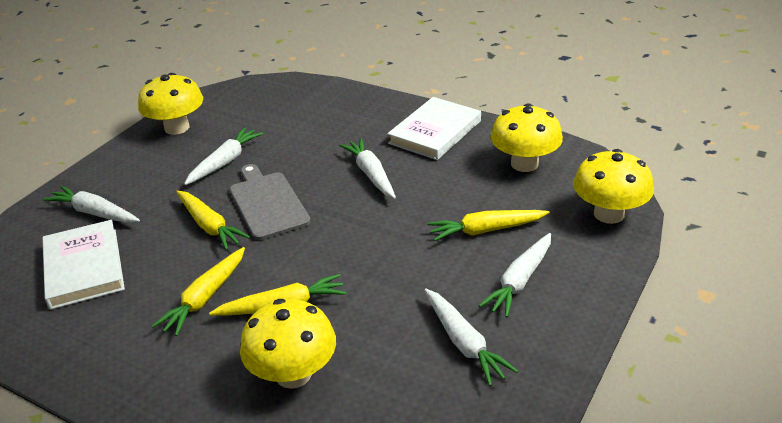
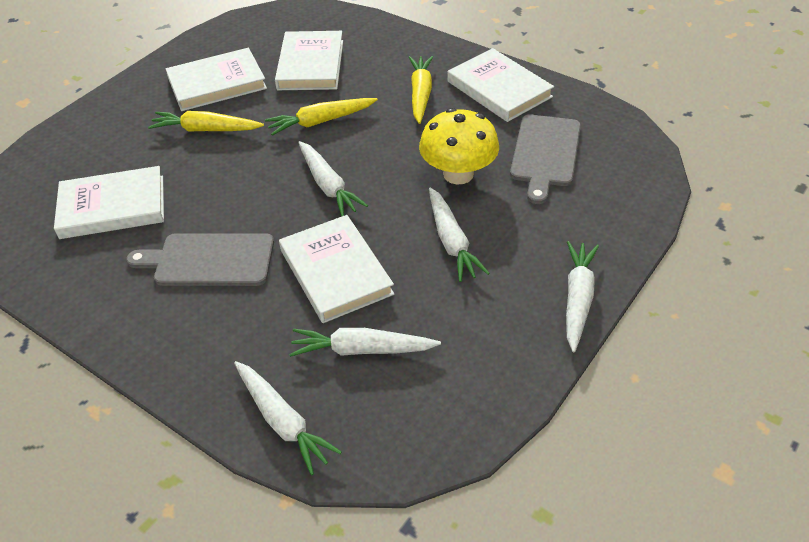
grey cutting board: 1 -> 2
white book: 2 -> 5
yellow carrot: 4 -> 3
yellow mushroom: 4 -> 1

